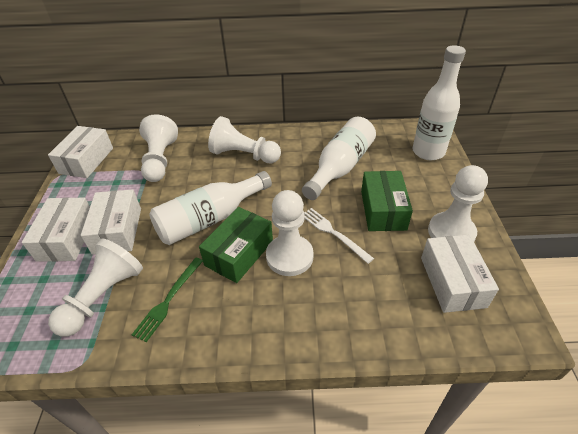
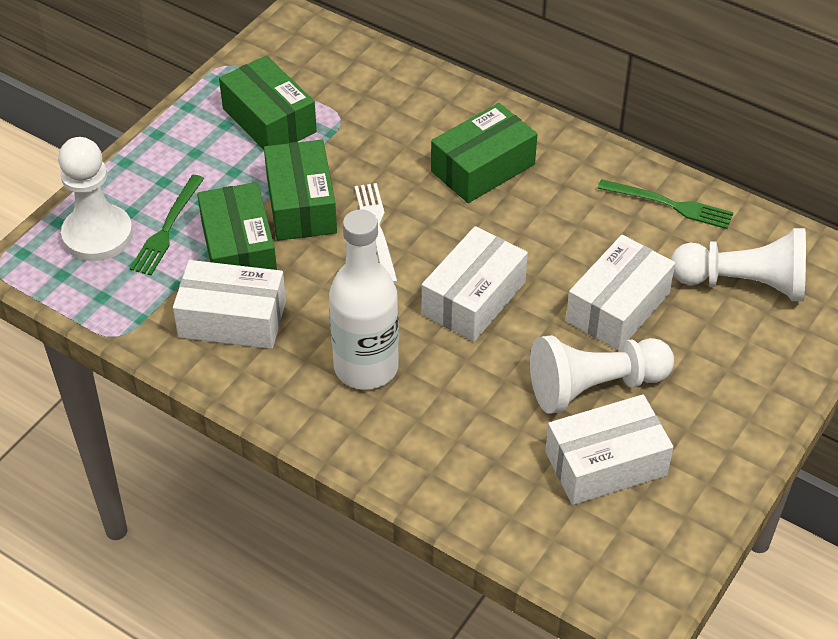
green box: 2 -> 4
green fork: 1 -> 2
white bottle: 3 -> 1
white pawn: 5 -> 3

